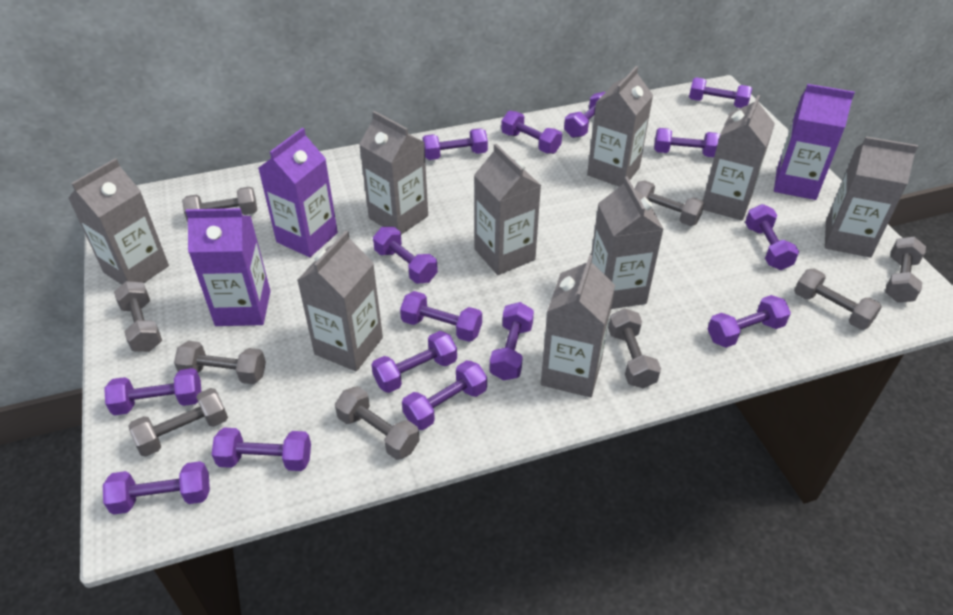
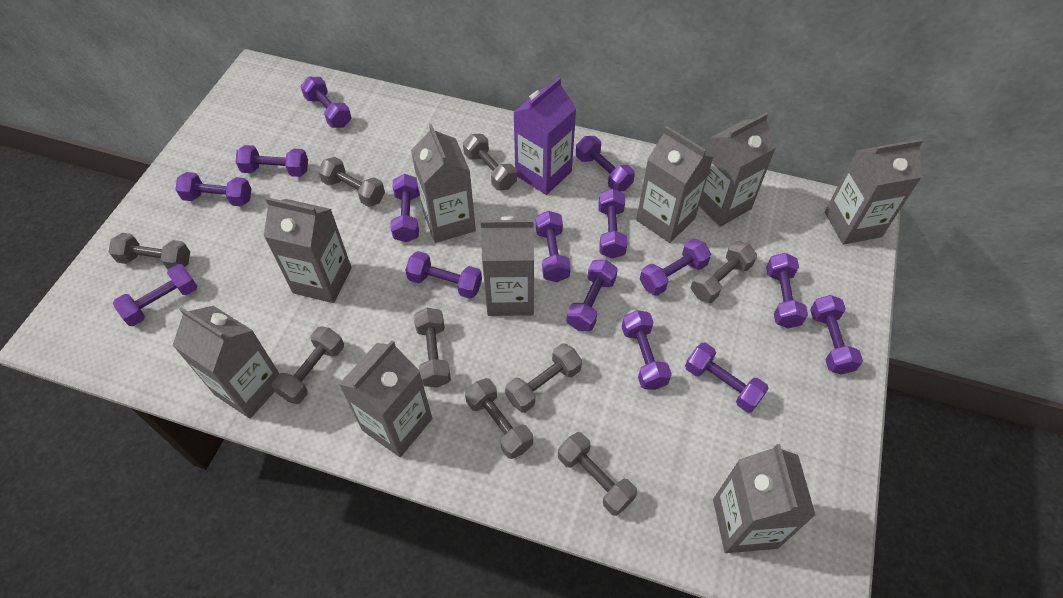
purple carton: 3 -> 1

